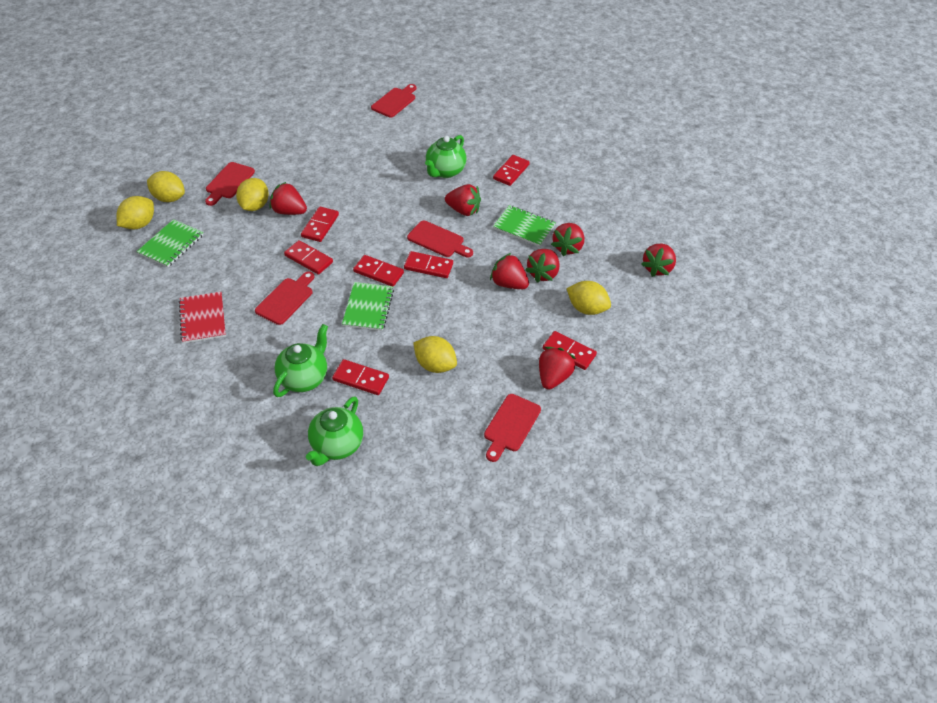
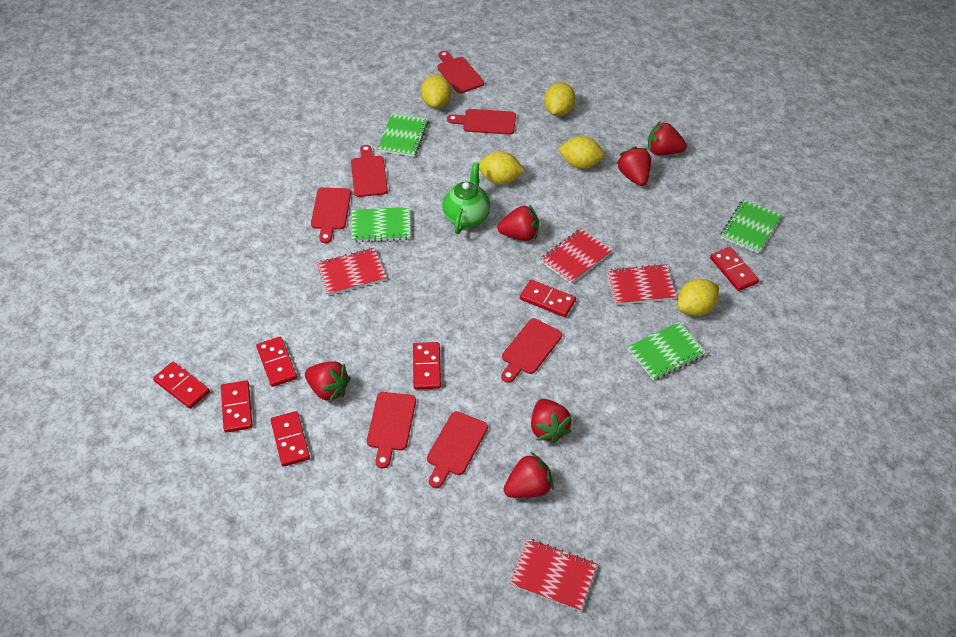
green notebook: 3 -> 4
green teapot: 3 -> 1
red cutting board: 5 -> 7
red notebook: 1 -> 4
red strawberry: 7 -> 6

